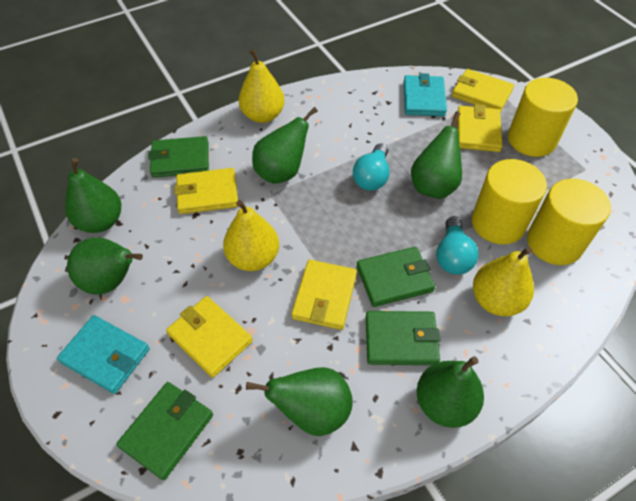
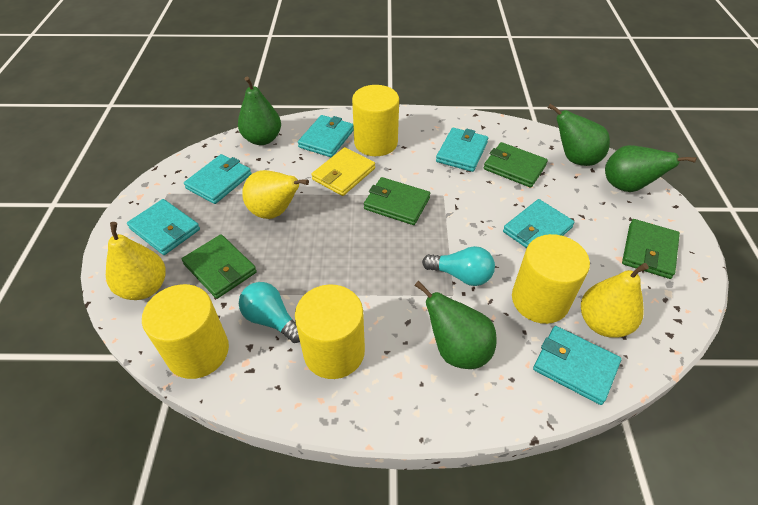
green pear: 6 -> 4
turquoise wallet: 2 -> 6
yellow cylinder: 3 -> 4
yellow wallet: 5 -> 1

